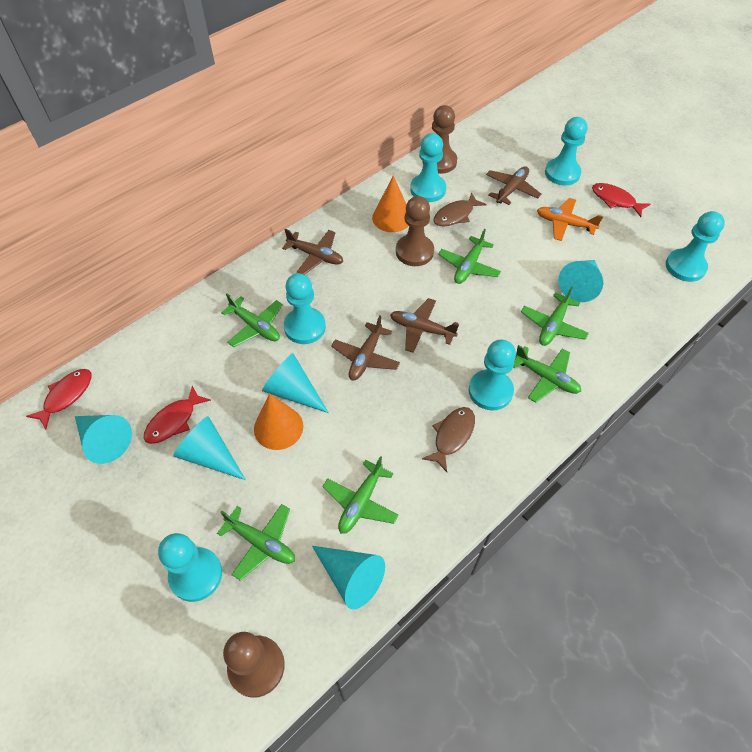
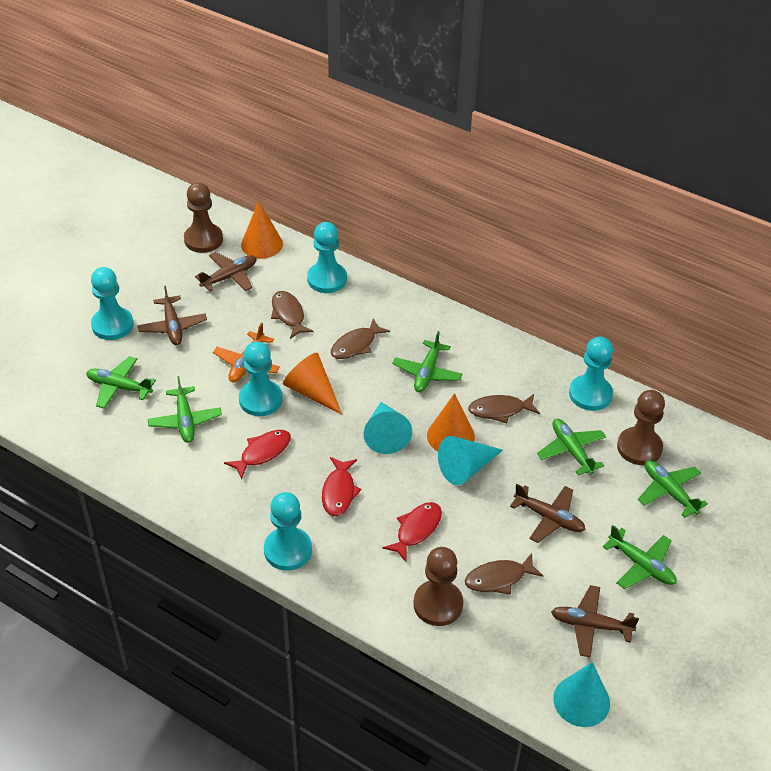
brown fish: 2 -> 4
orange cone: 2 -> 3
turquoise cone: 5 -> 3
turquoise pawn: 6 -> 5

